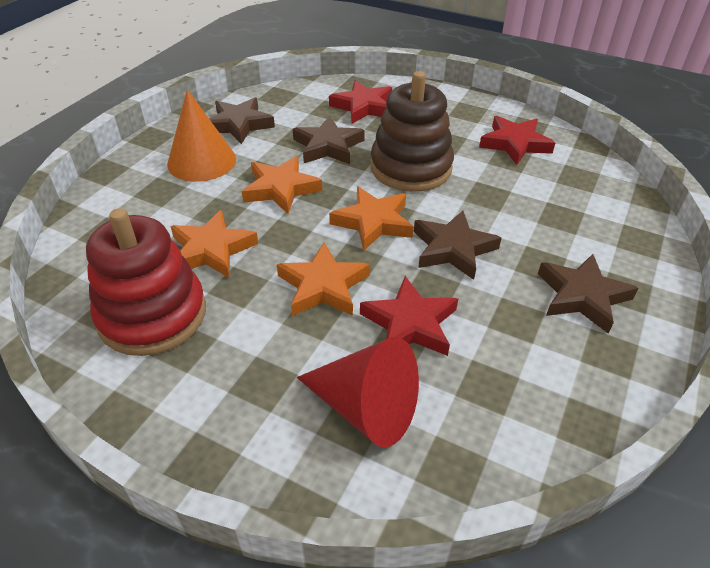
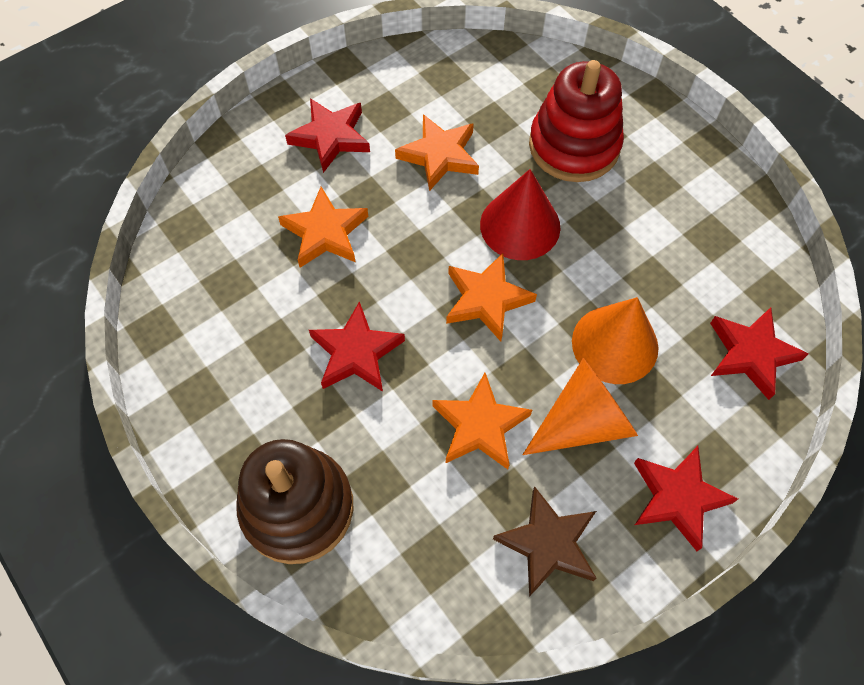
brown star: 4 -> 1
orange cone: 1 -> 2
red star: 3 -> 4

